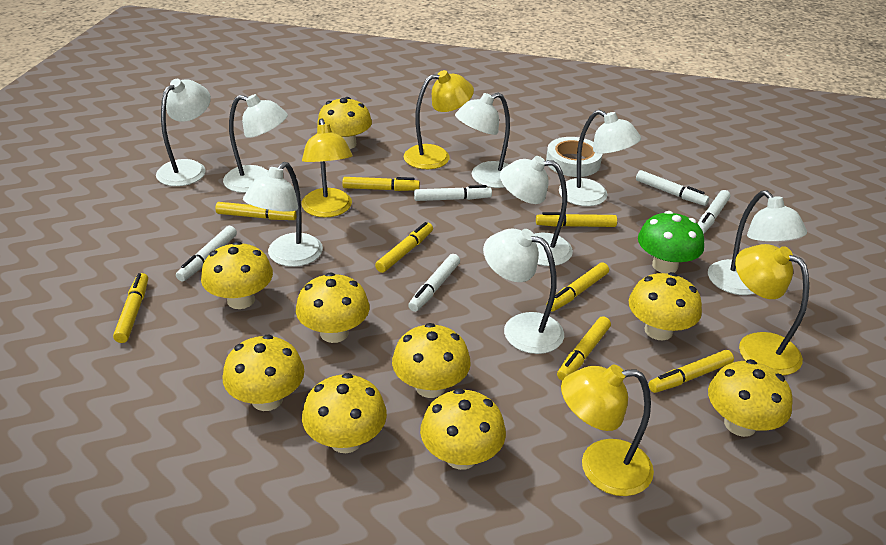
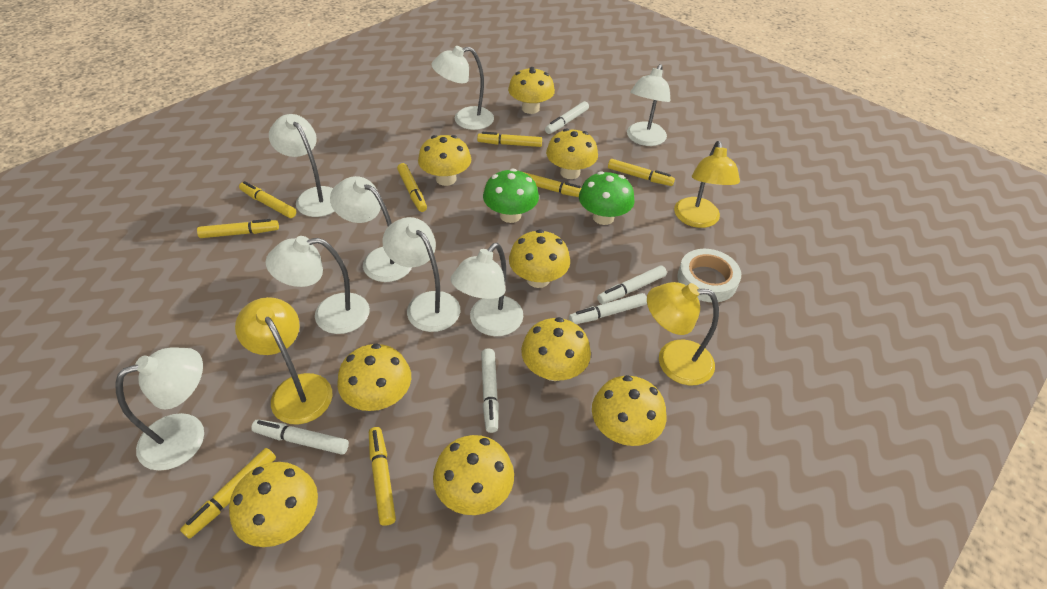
green mushroom: 1 -> 2
yellow lamp: 4 -> 3

